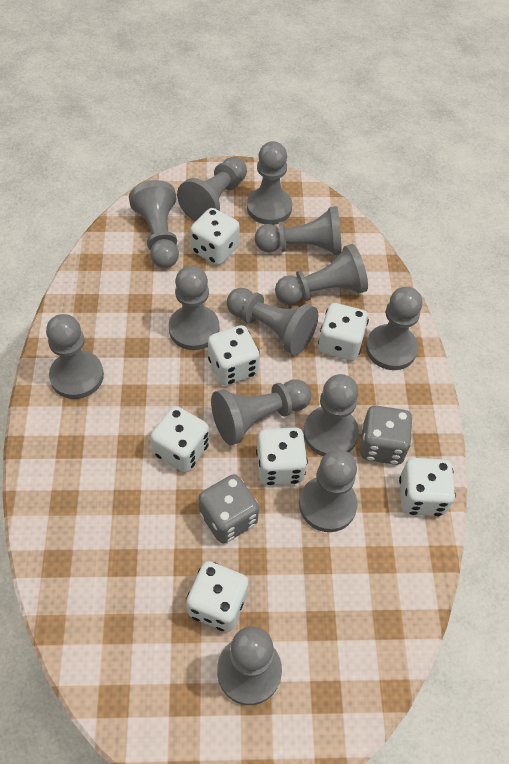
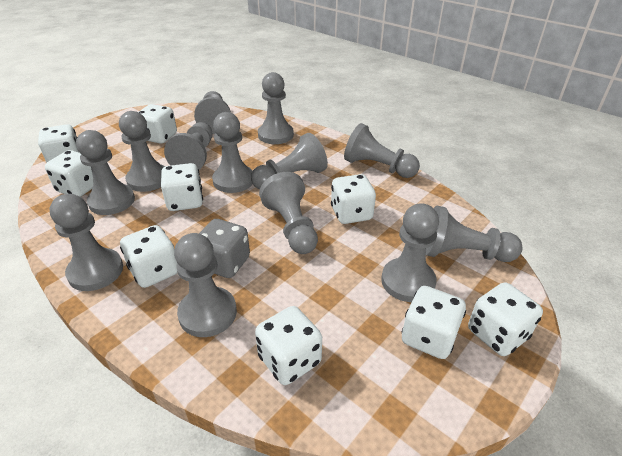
grey dice: 2 -> 1
white dice: 7 -> 9

